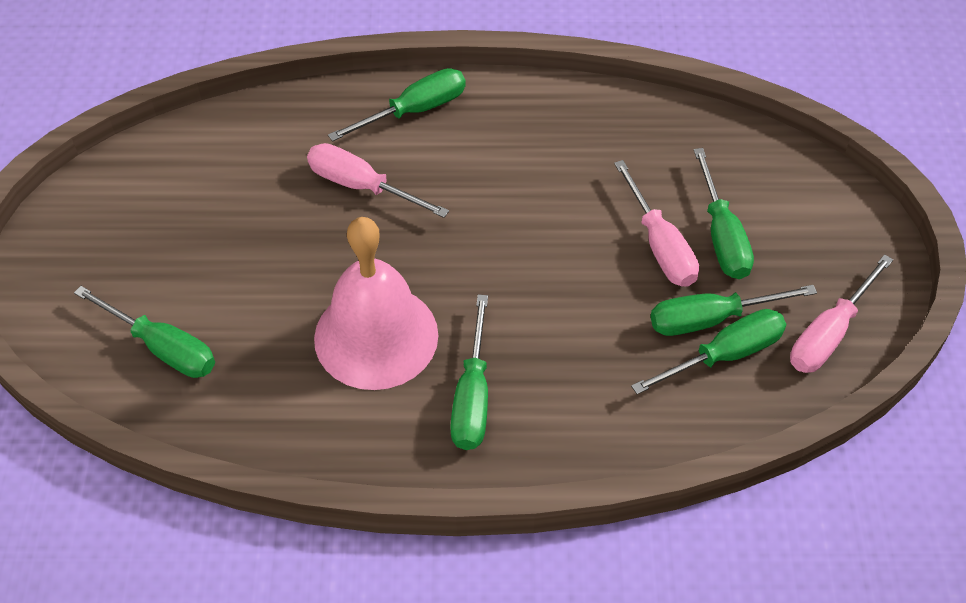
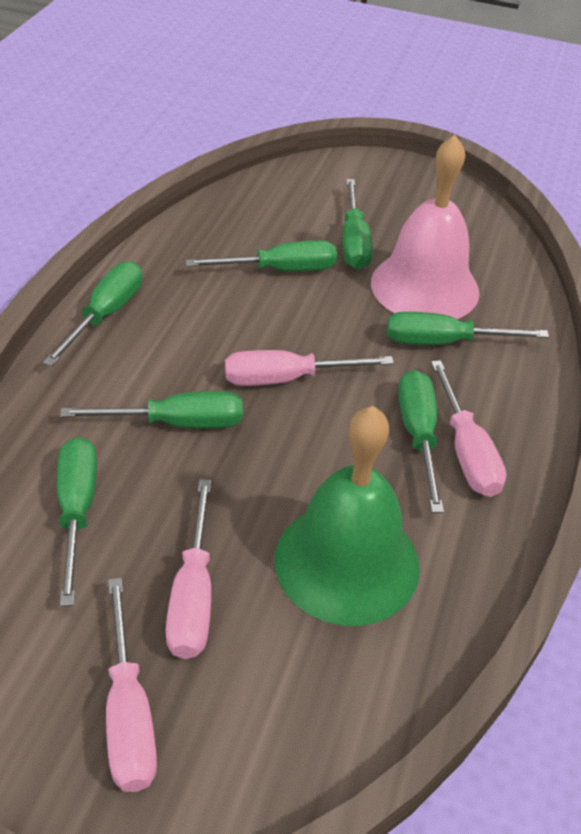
green bell: 0 -> 1
green screwdriver: 6 -> 7
pink screwdriver: 3 -> 4

